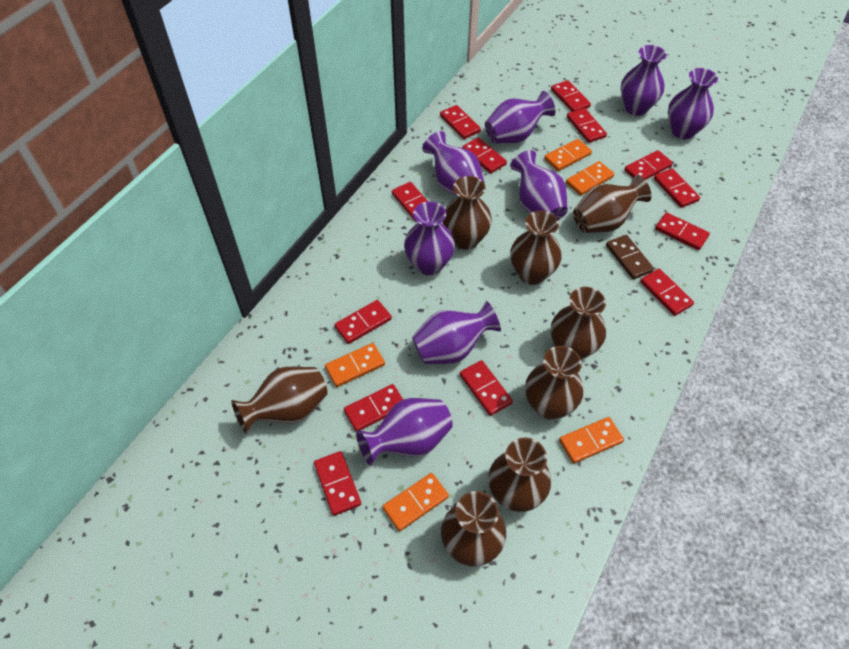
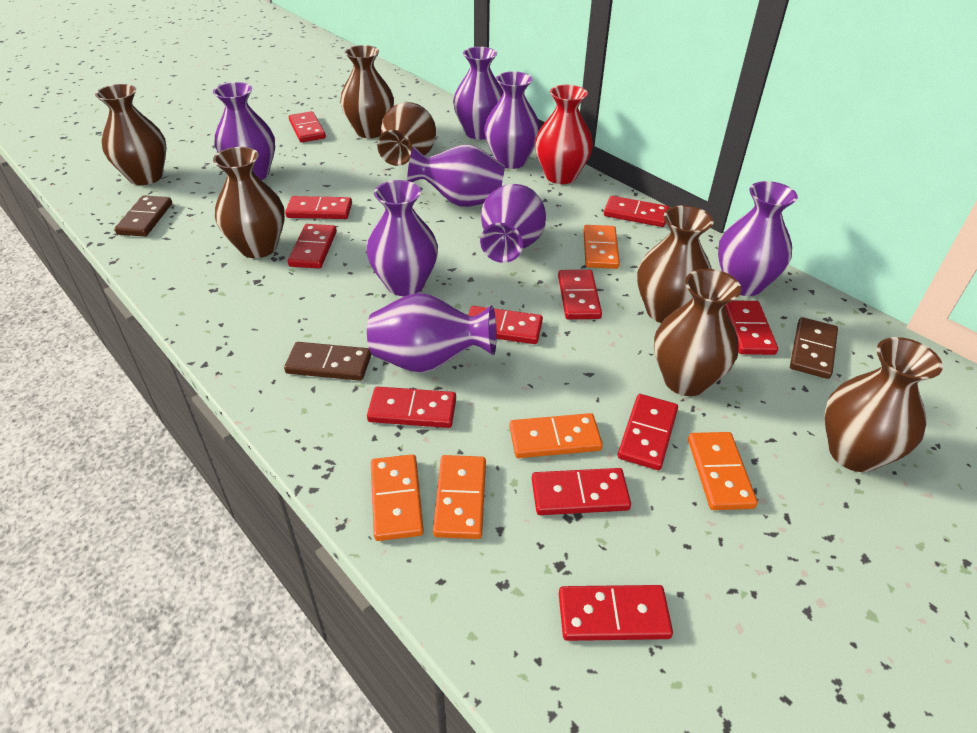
brown domino: 1 -> 3
brown vase: 8 -> 7
red domino: 13 -> 11
red vase: 0 -> 1

